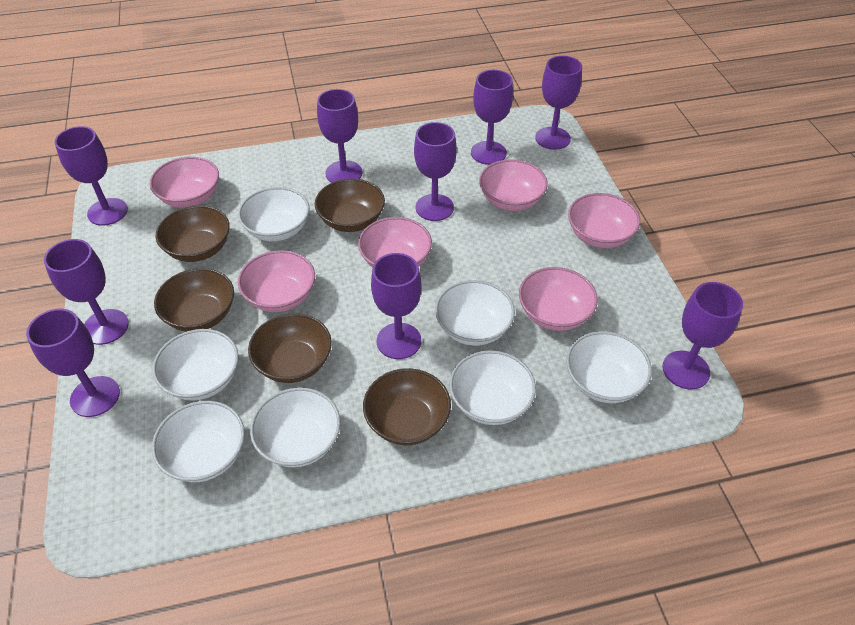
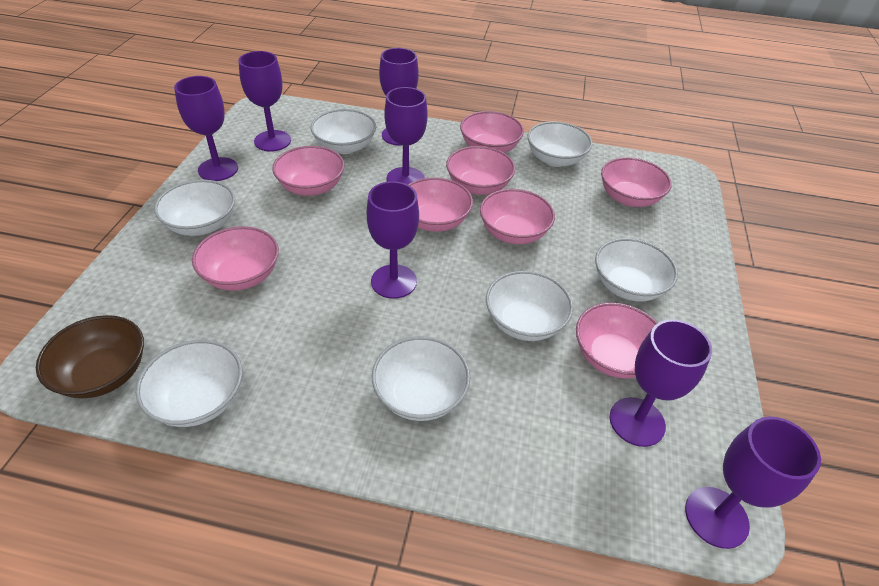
brown bowl: 5 -> 1
pink bowl: 6 -> 8
purple goblet: 9 -> 7

